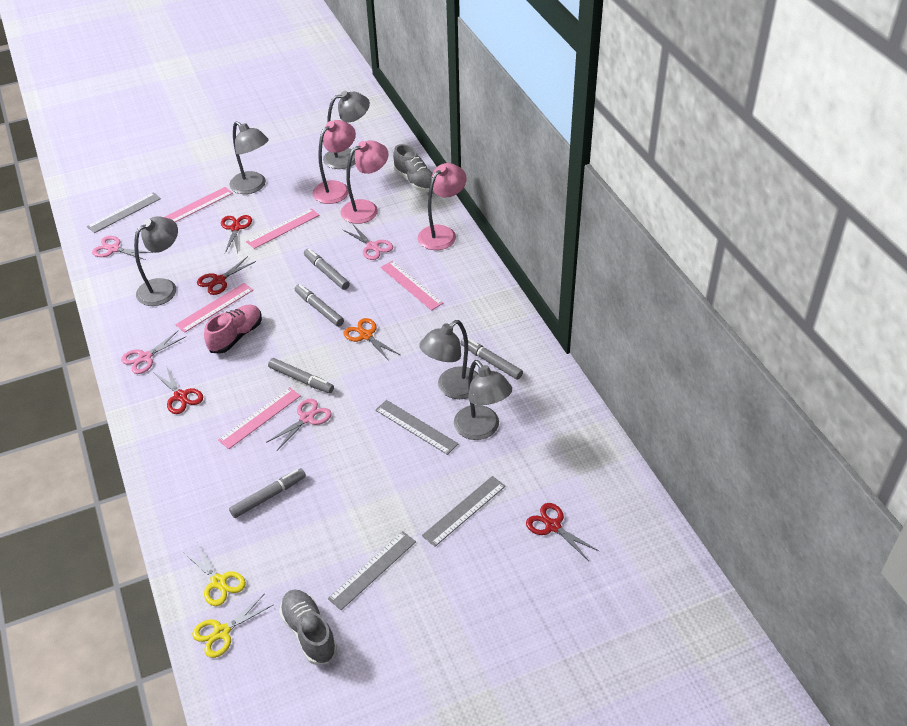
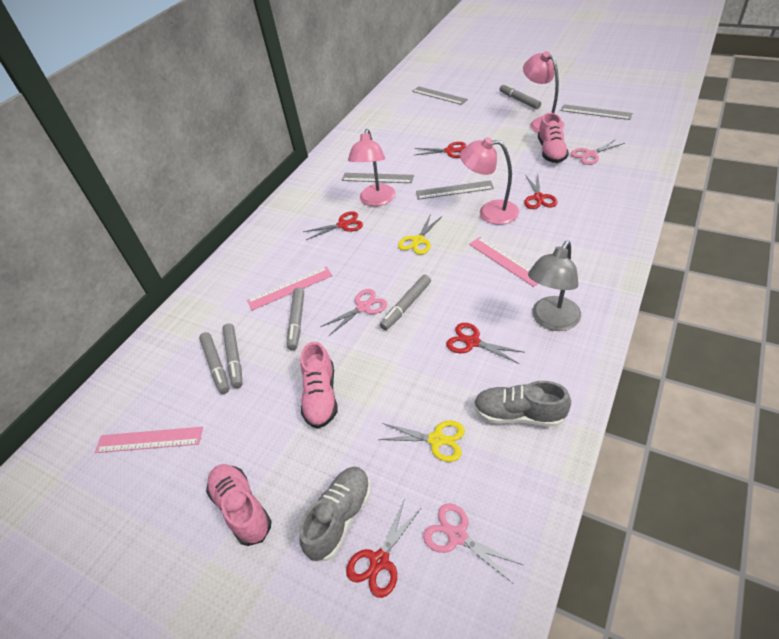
grey lamp: 5 -> 1
orange scissors: 1 -> 0
pink ruler: 5 -> 3
pink scissors: 4 -> 3
pink shoe: 1 -> 3
red scissors: 4 -> 5

